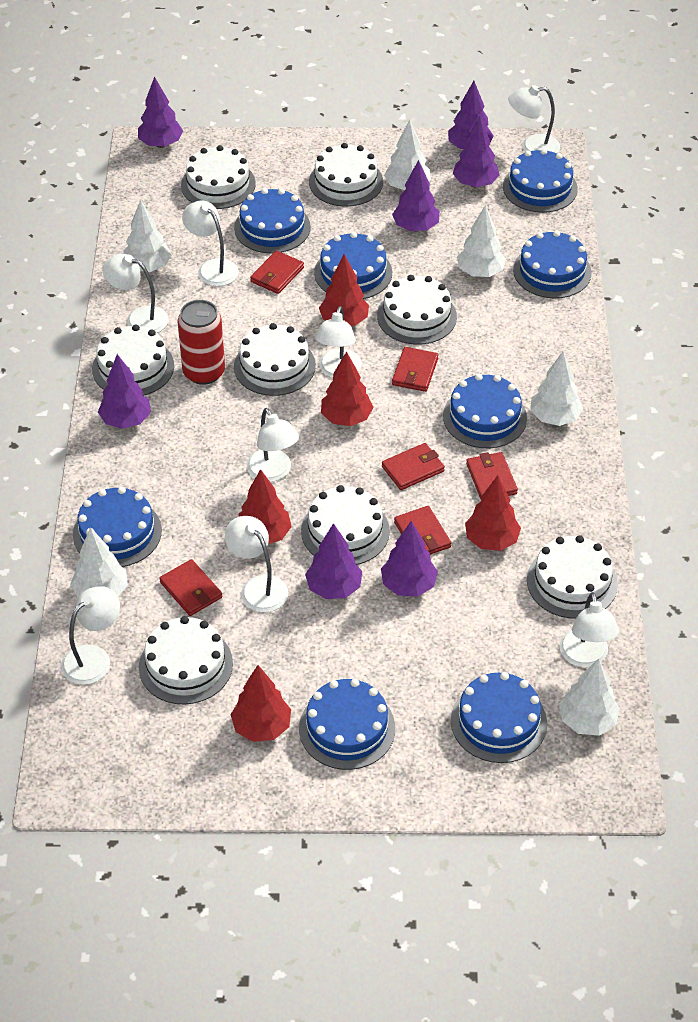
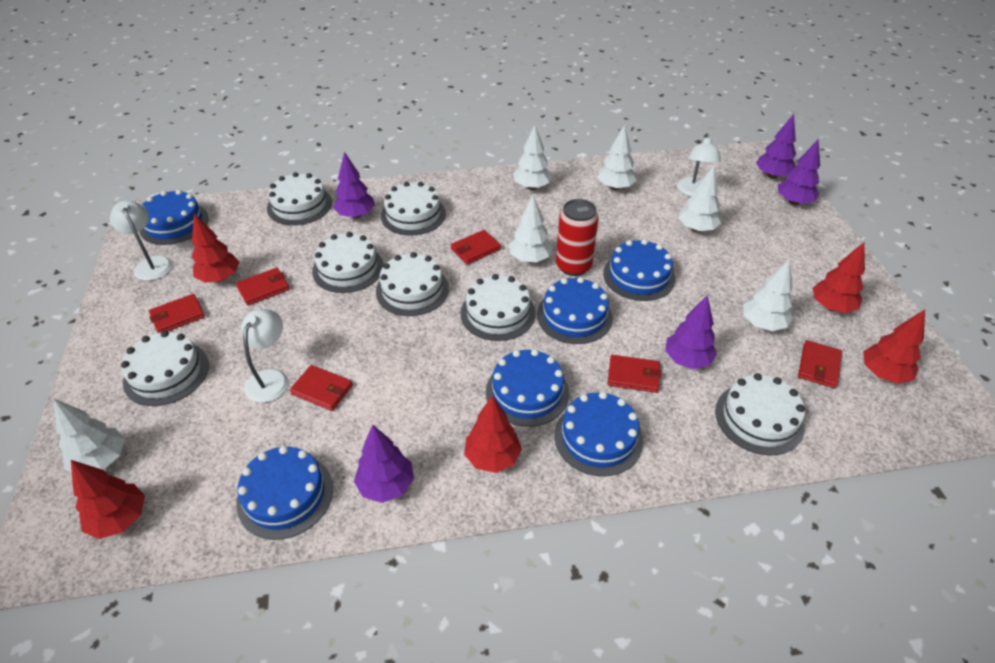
blue cake: 8 -> 6
purple tree: 7 -> 5
white cake: 8 -> 7
white lamp: 8 -> 3

